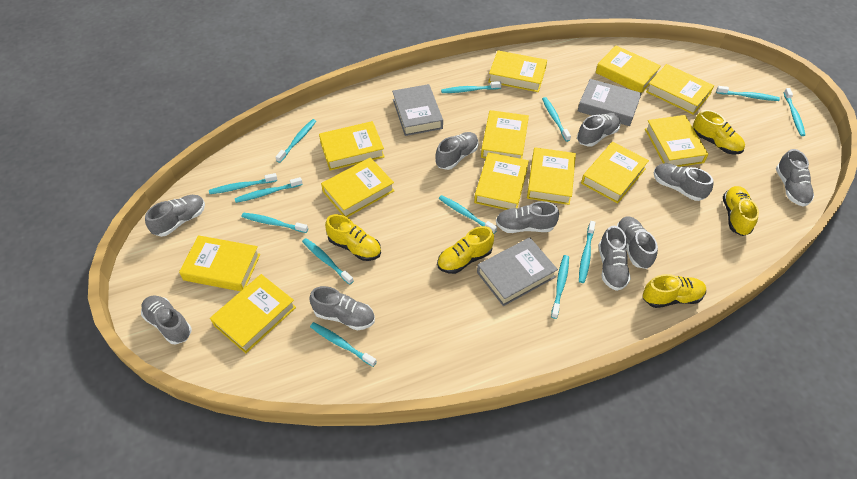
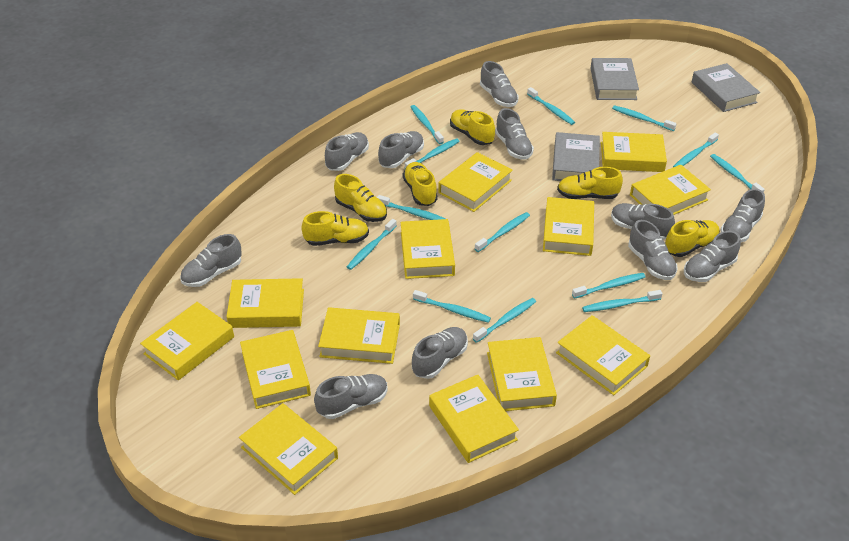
grey shoe: 10 -> 11
yellow book: 12 -> 13
yellow shoe: 5 -> 6

